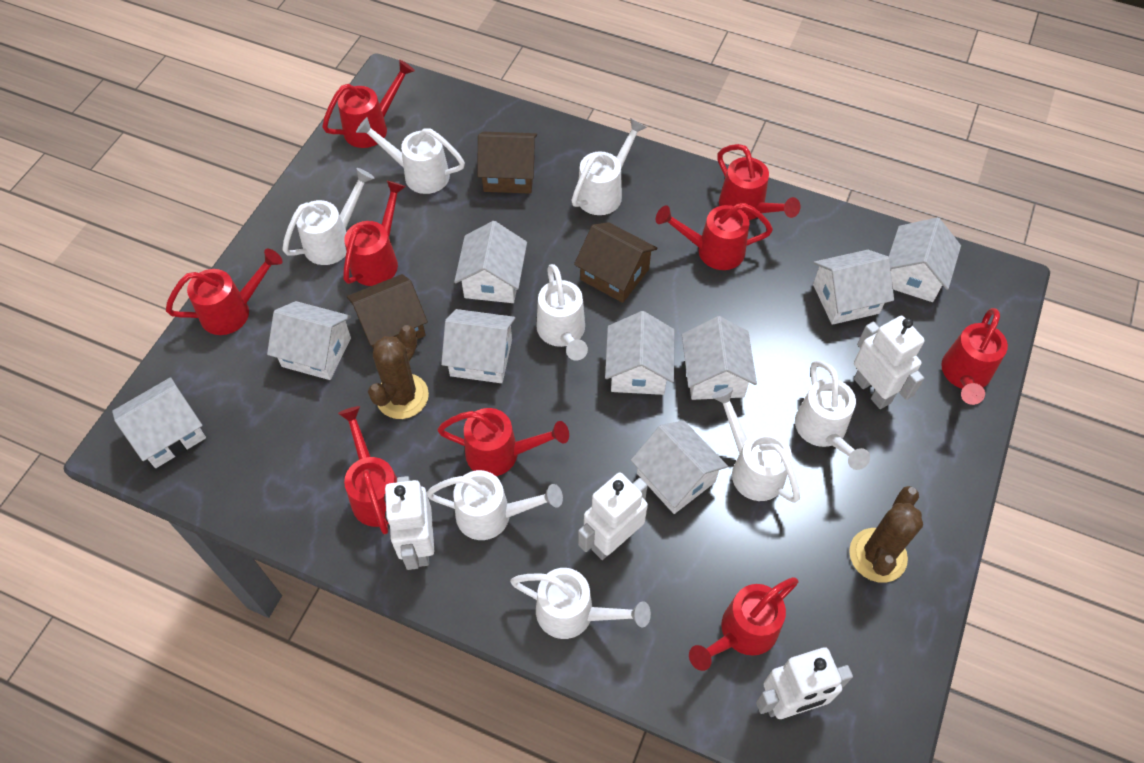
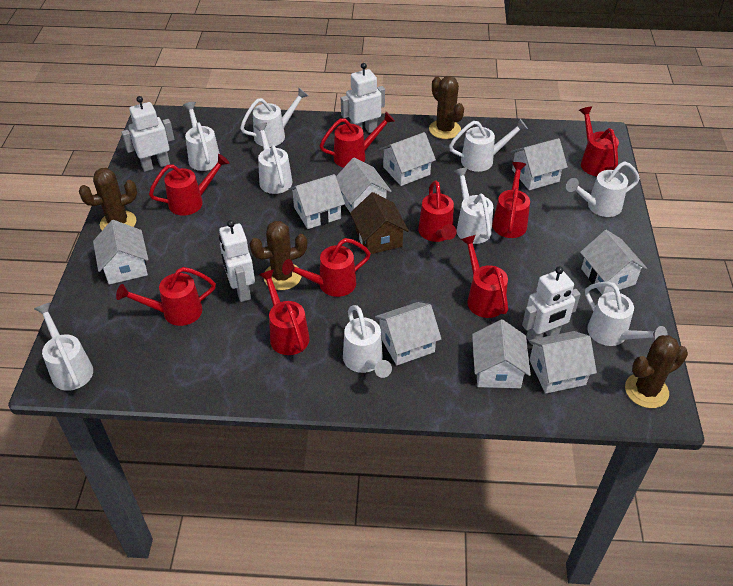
brown cactus: 2 -> 4
brown house: 3 -> 1
white watering can: 8 -> 9

